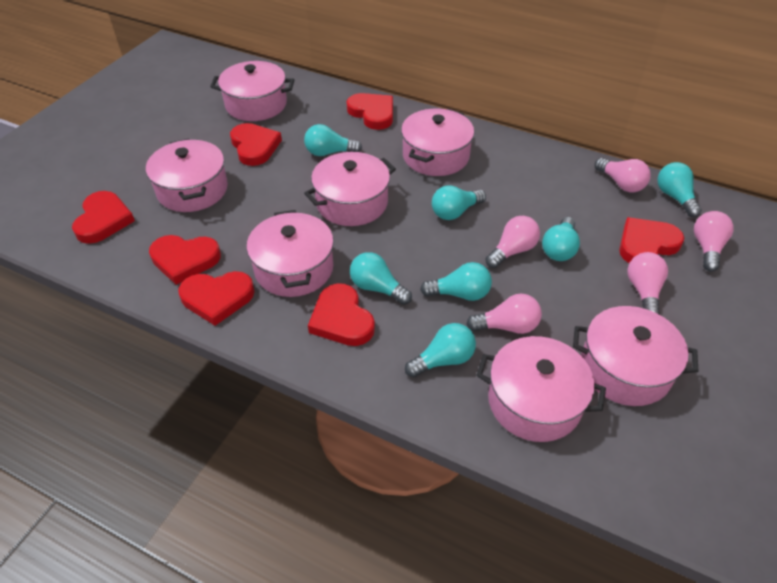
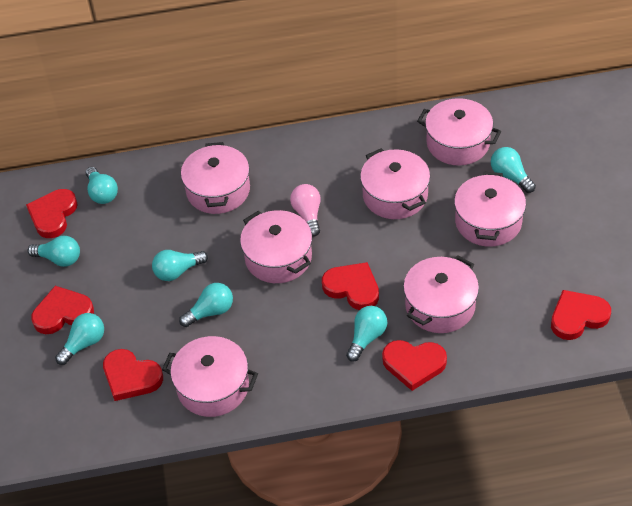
pink light bulb: 5 -> 1
red heart: 7 -> 6

